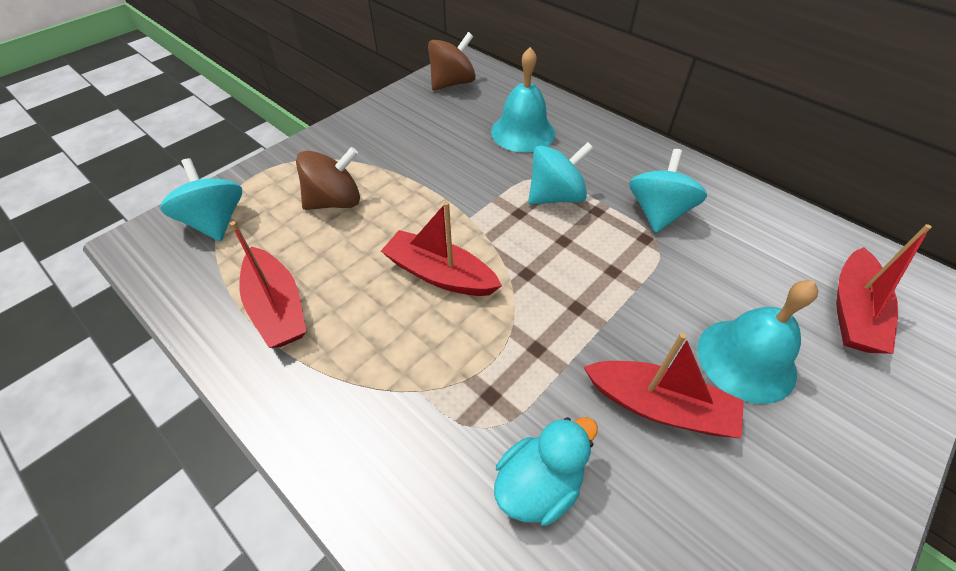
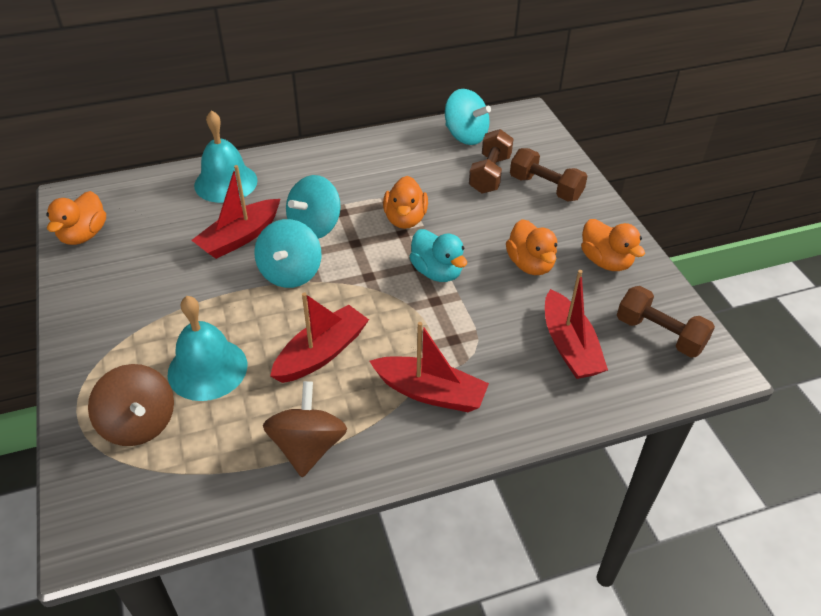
brown dumbbell: 0 -> 3
orange duck: 0 -> 4

